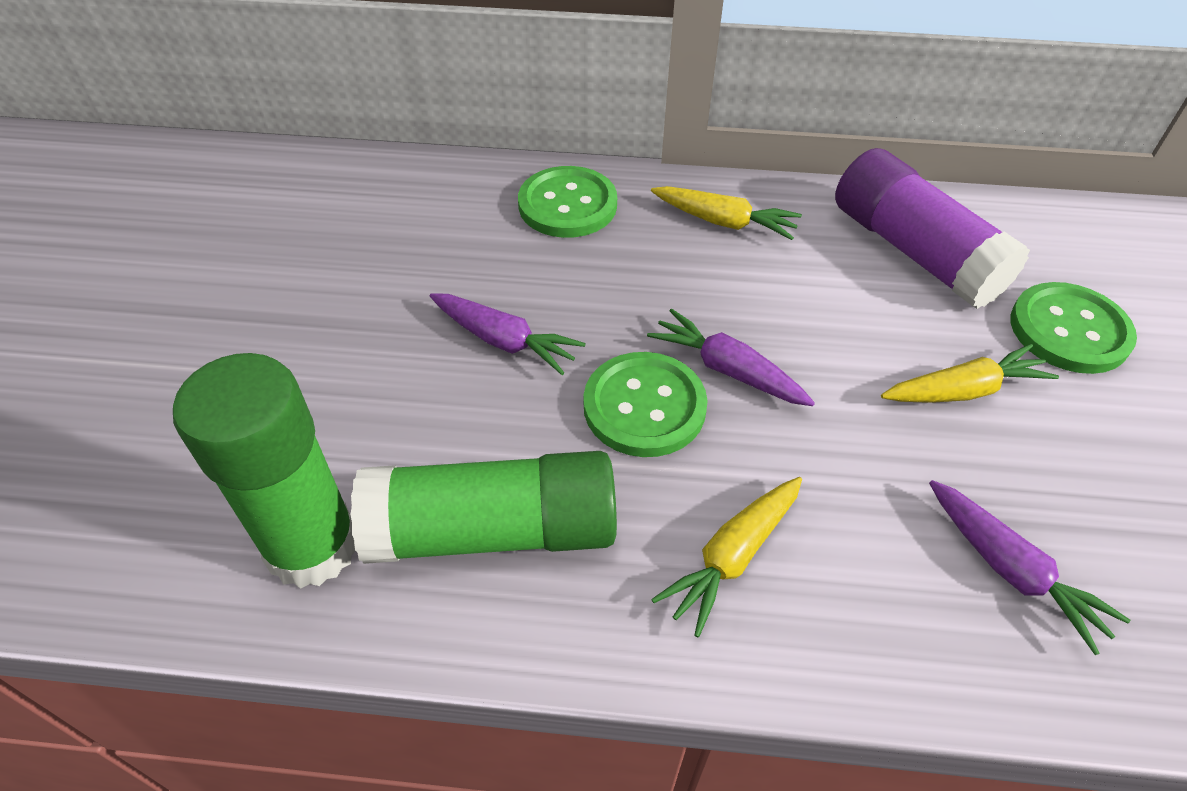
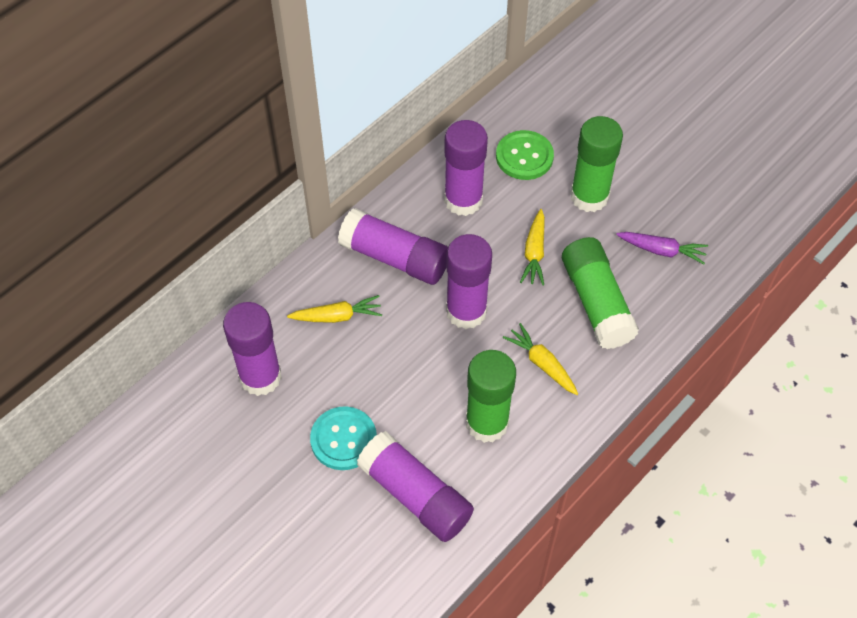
green button: 3 -> 1
green glue stick: 2 -> 3
purple carrot: 3 -> 1
purple glue stick: 1 -> 5
turquoise button: 0 -> 1

